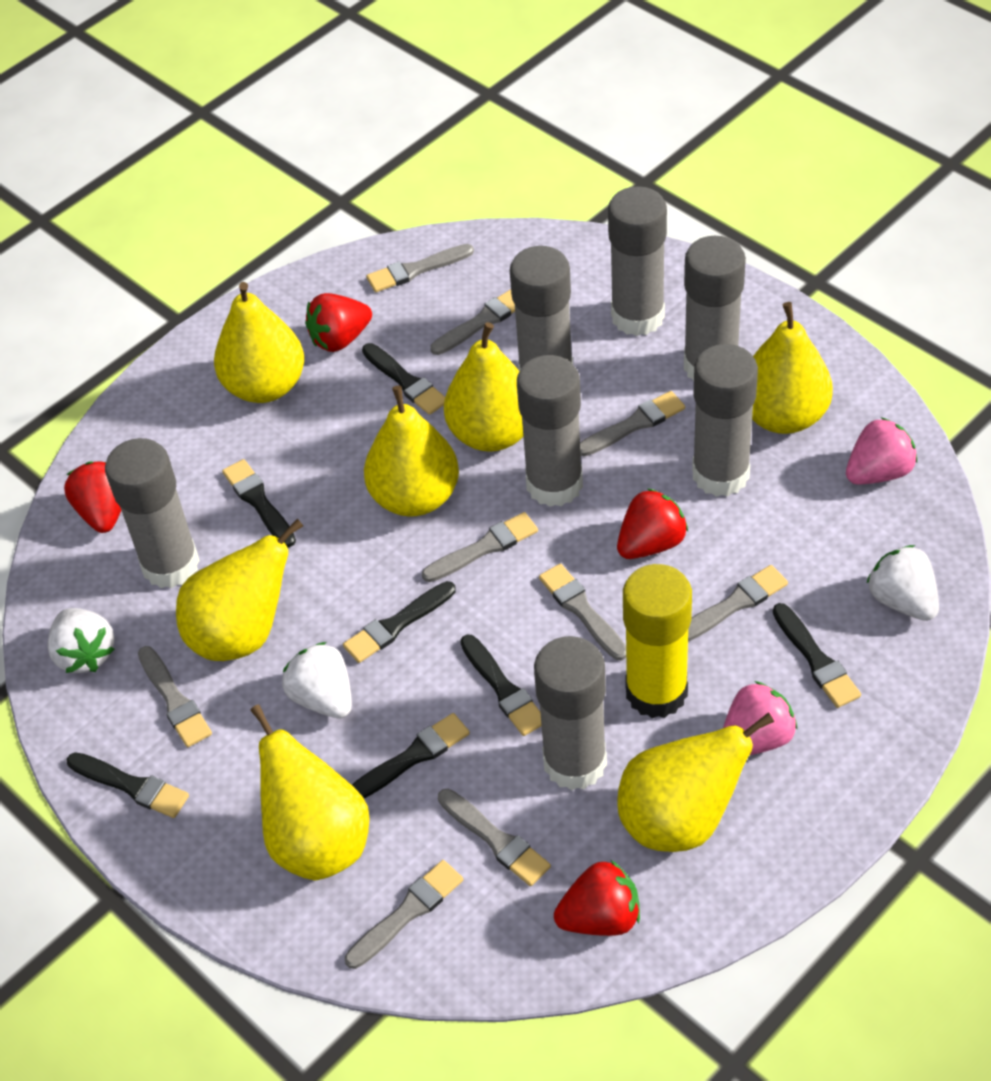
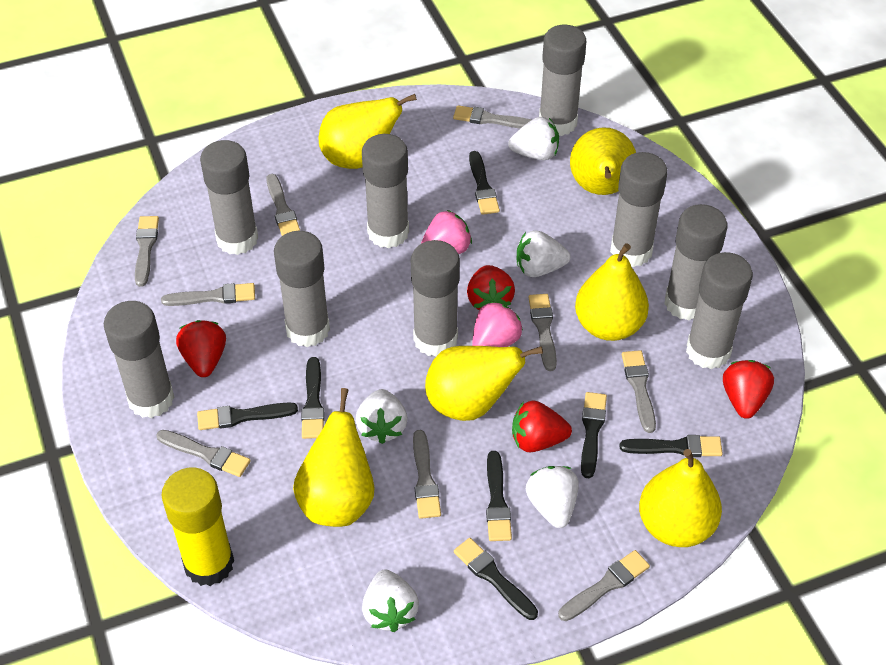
grey glue stick: 7 -> 9
white strawberry: 3 -> 5
yellow pear: 7 -> 6

